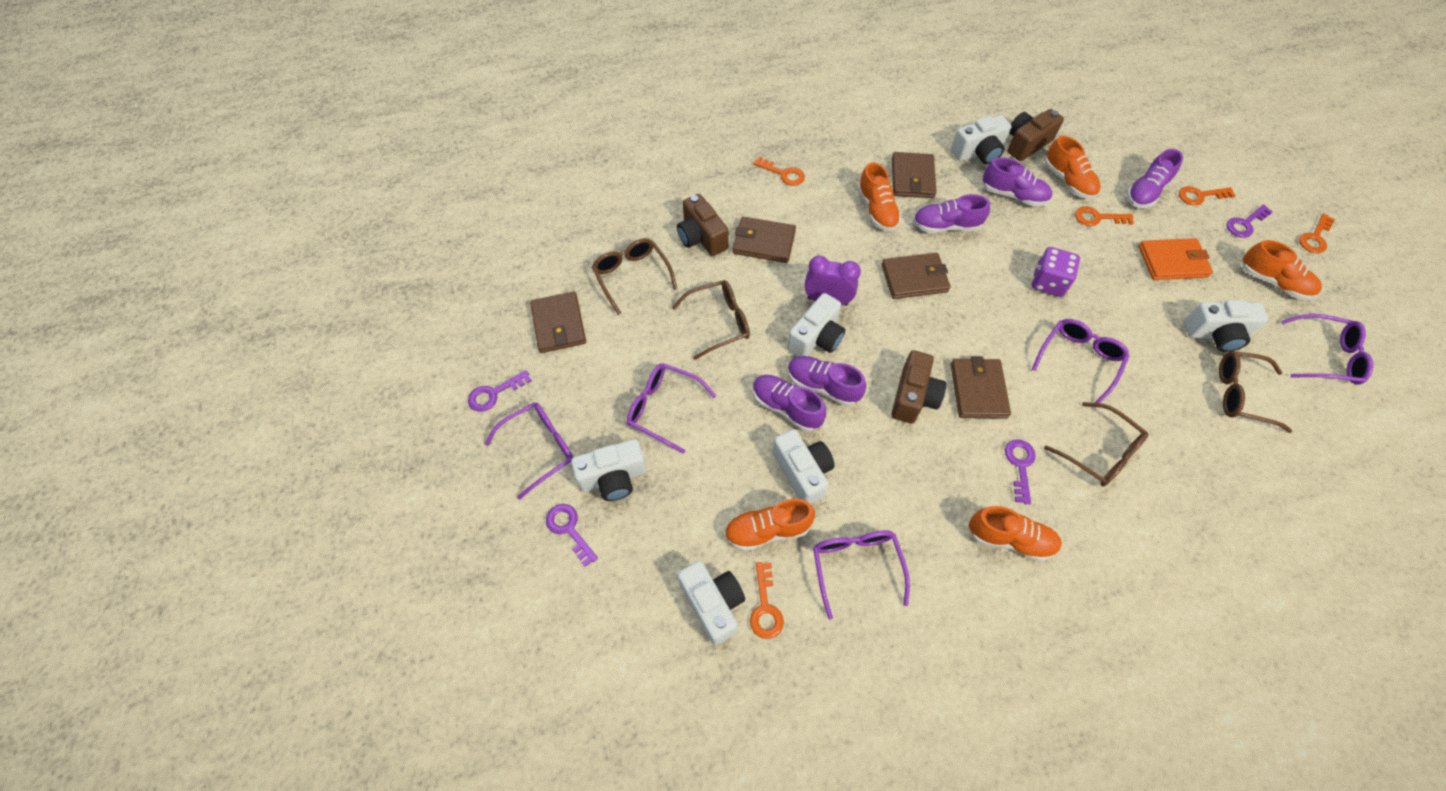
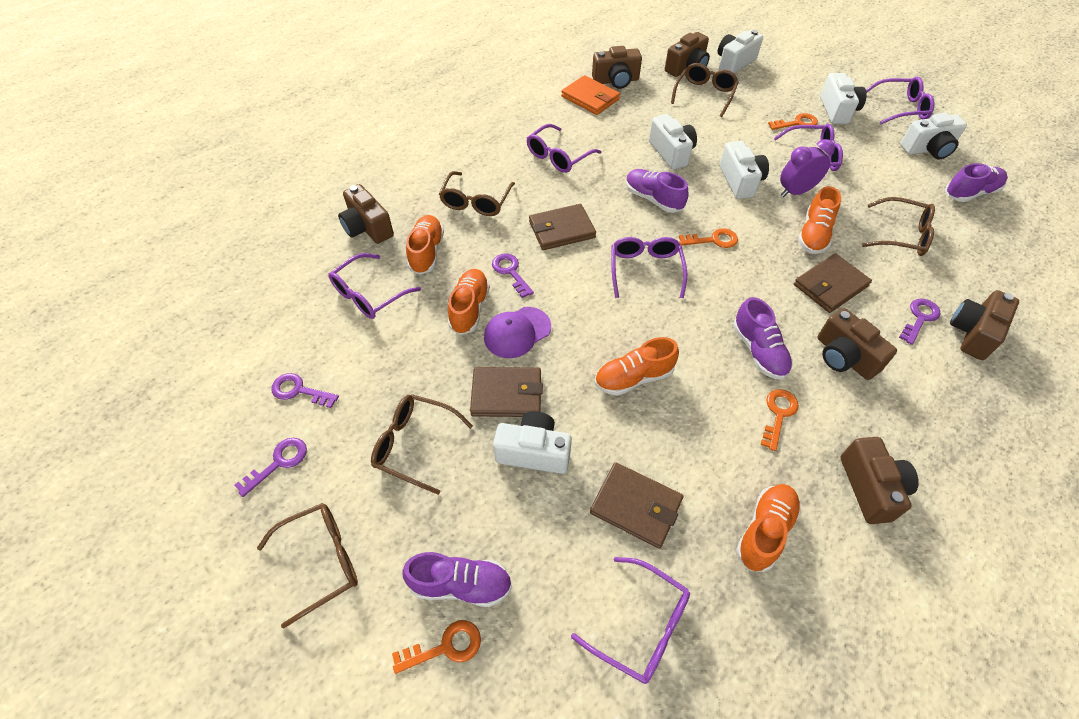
brown camera: 3 -> 6
brown glasses: 4 -> 5
brown wallet: 5 -> 4
orange key: 5 -> 4
purple cap: 0 -> 1
purple dice: 1 -> 0
purple glasses: 5 -> 6
purple shoe: 5 -> 4

